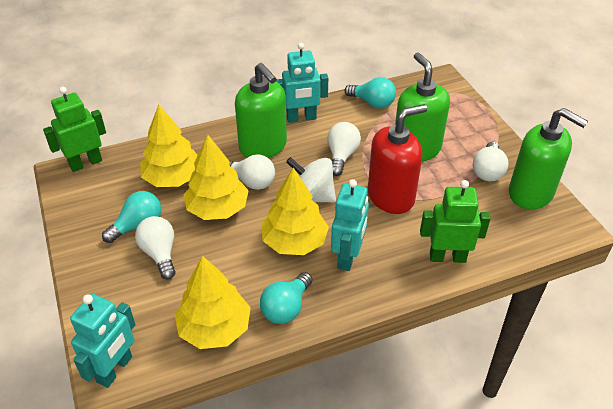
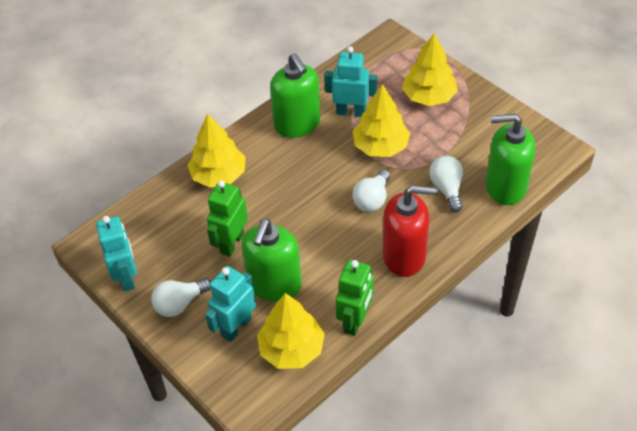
turquoise light bulb: 3 -> 0
white light bulb: 4 -> 3
white spinning top: 1 -> 0

